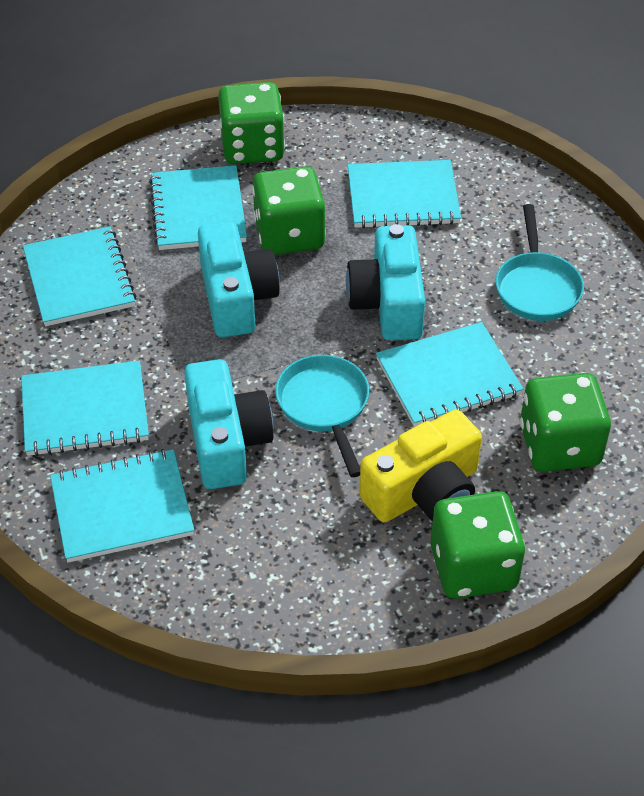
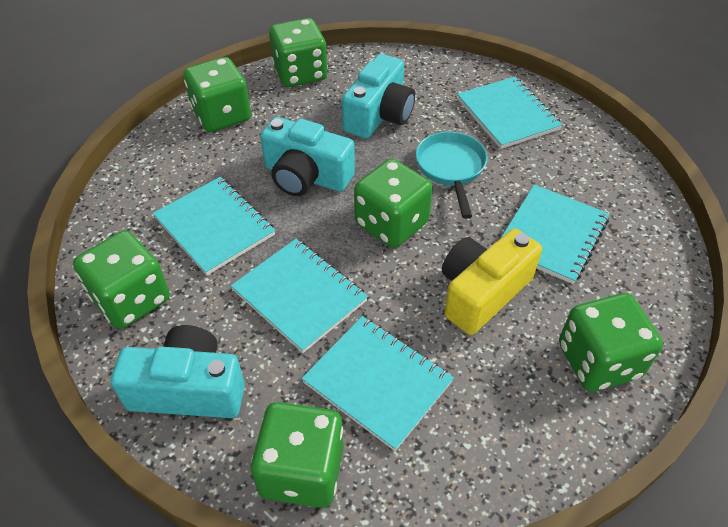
green dice: 4 -> 6
turquoise notebook: 6 -> 5
turquoise pan: 2 -> 1

